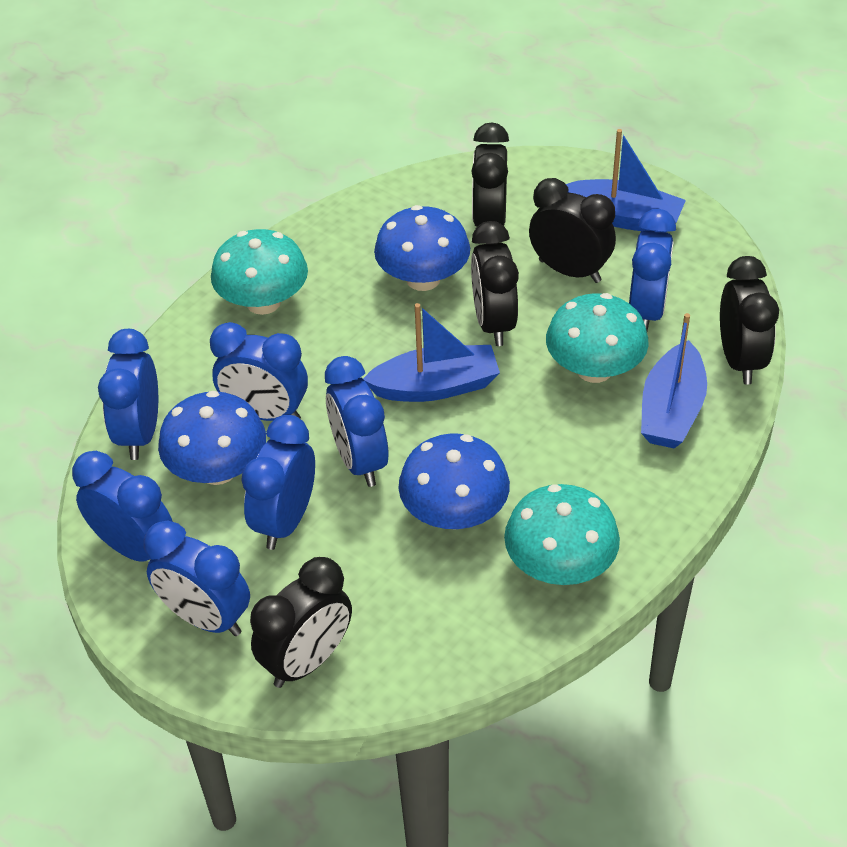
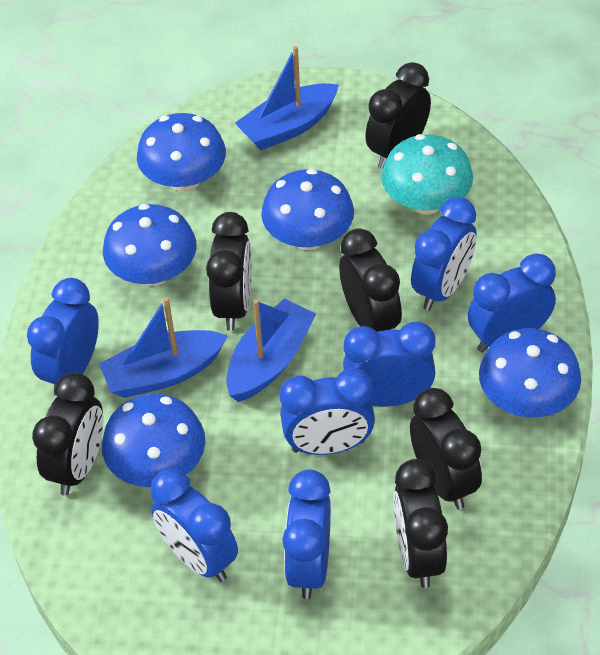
black clock: 5 -> 6
blue mushroom: 3 -> 5
turquoise mushroom: 3 -> 1

